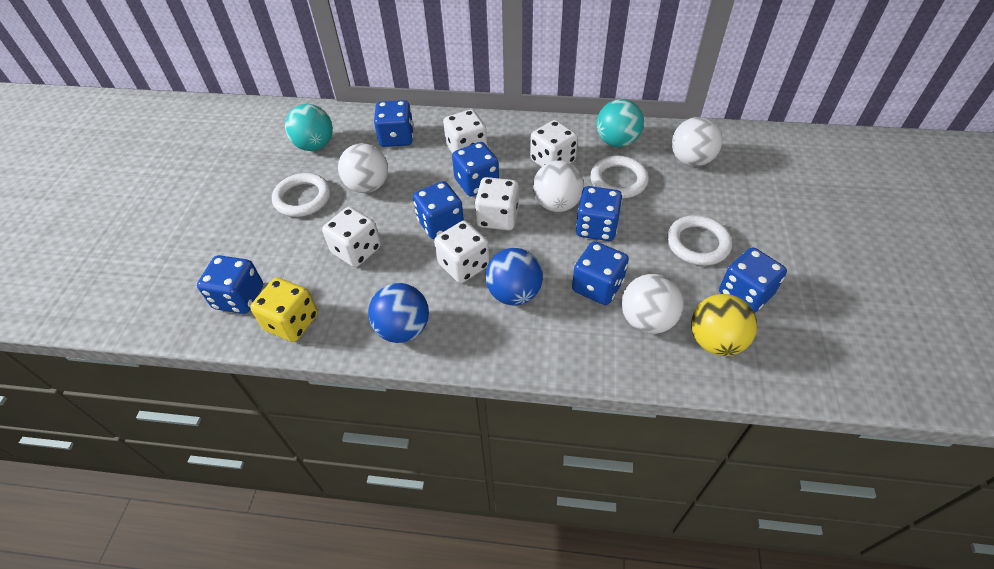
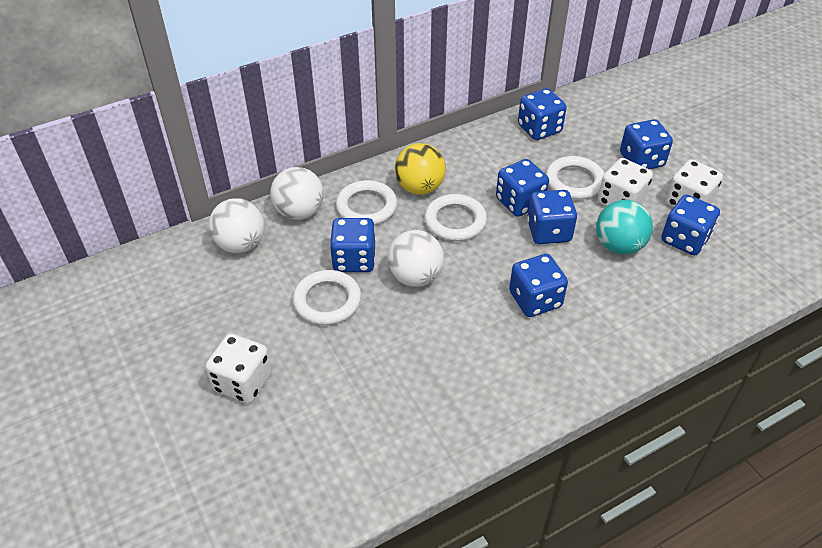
blue ball: 2 -> 0
turquoise ball: 2 -> 1
white ball: 4 -> 3
white dice: 5 -> 3
white ring: 3 -> 4
yellow dice: 1 -> 0

